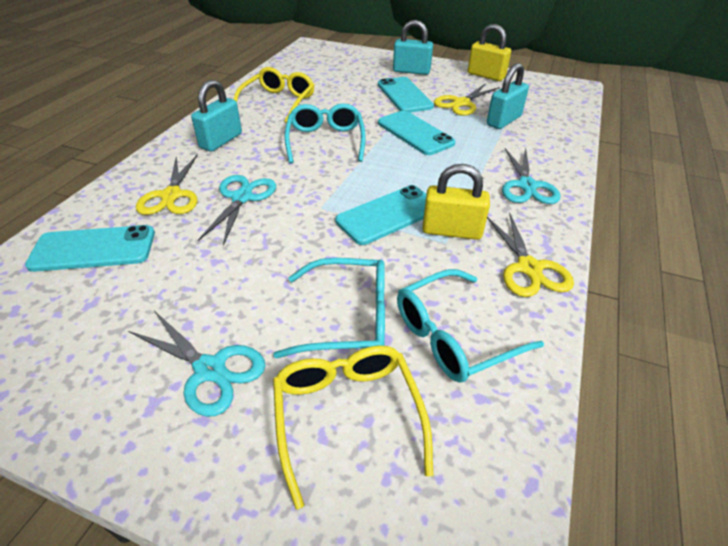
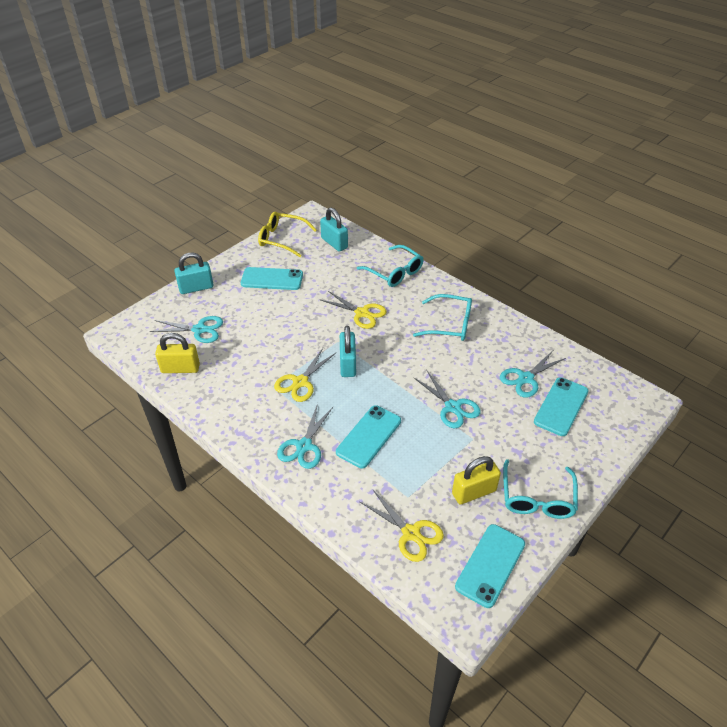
turquoise scissors: 3 -> 4
yellow glasses: 2 -> 1

